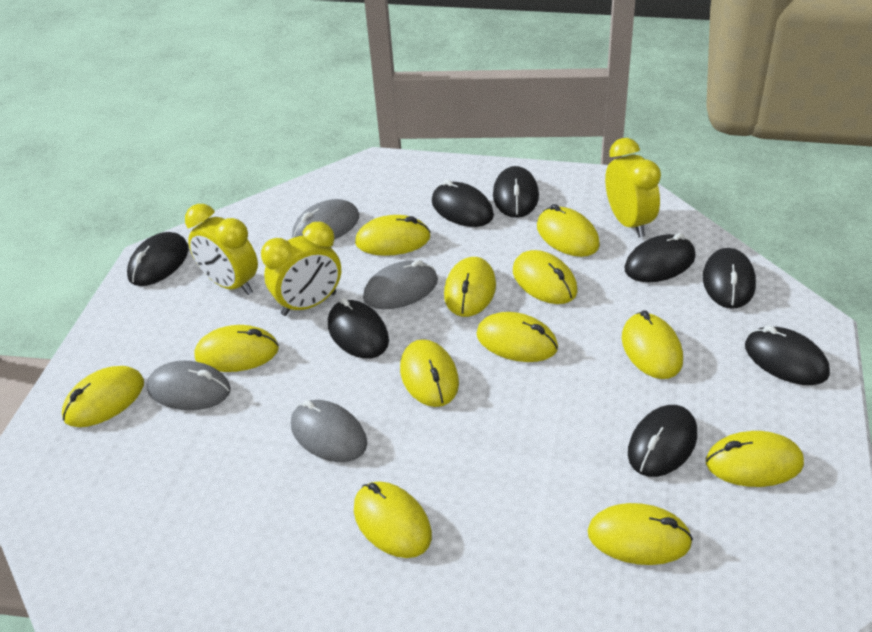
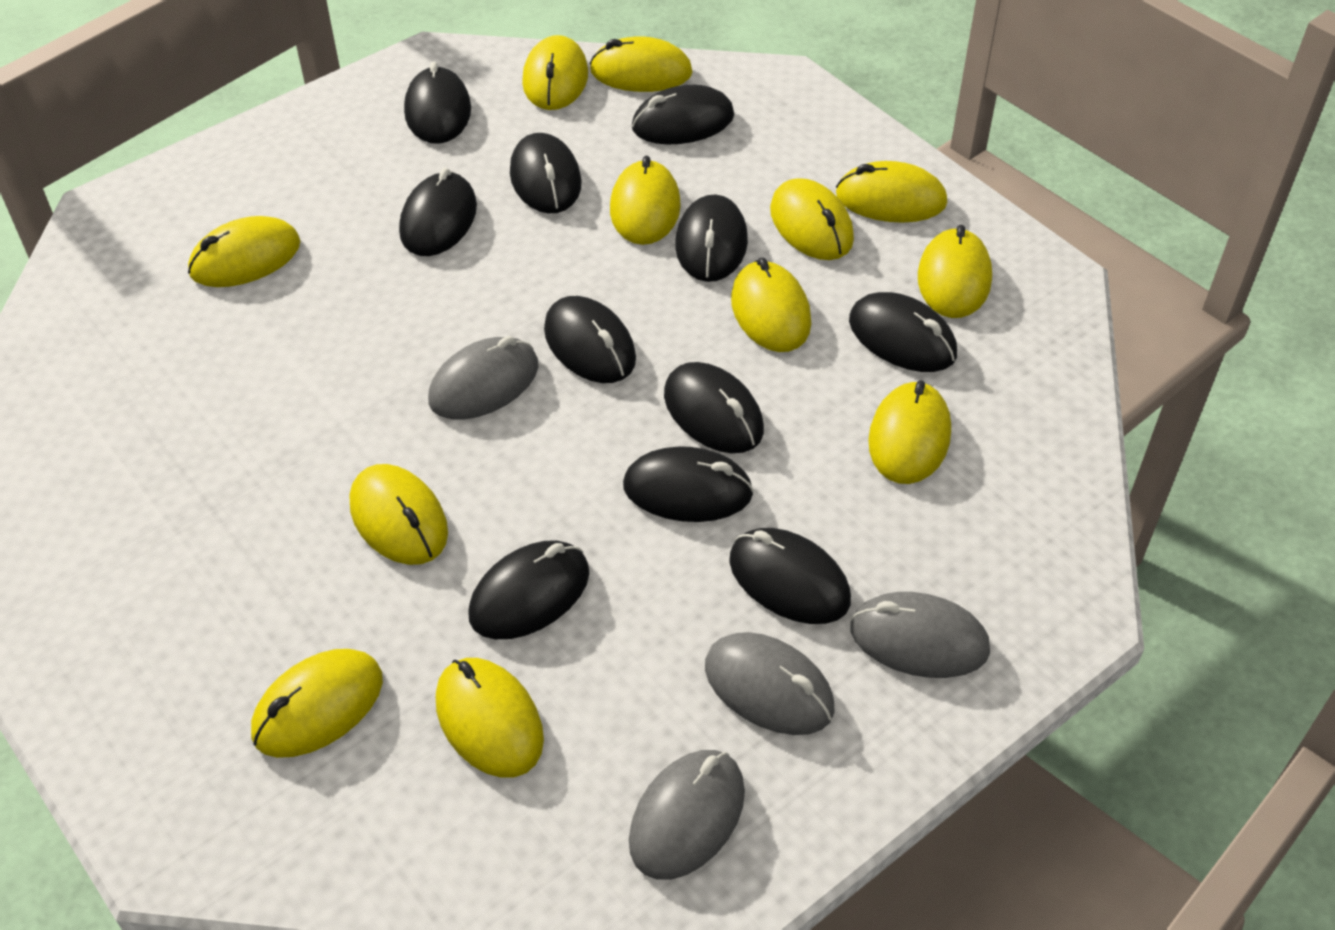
black mouse: 8 -> 11
yellow clock: 3 -> 0

